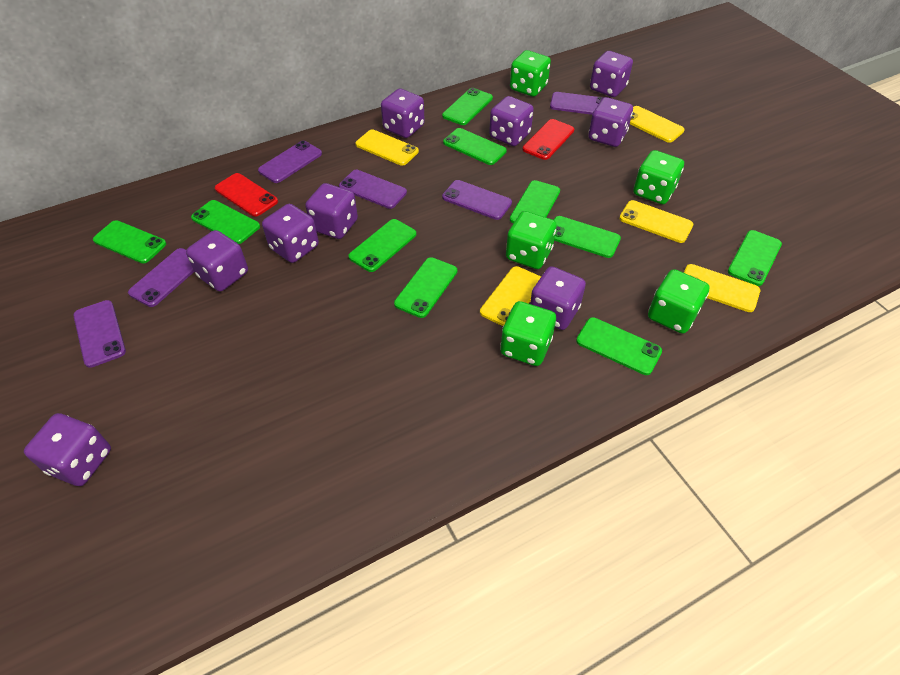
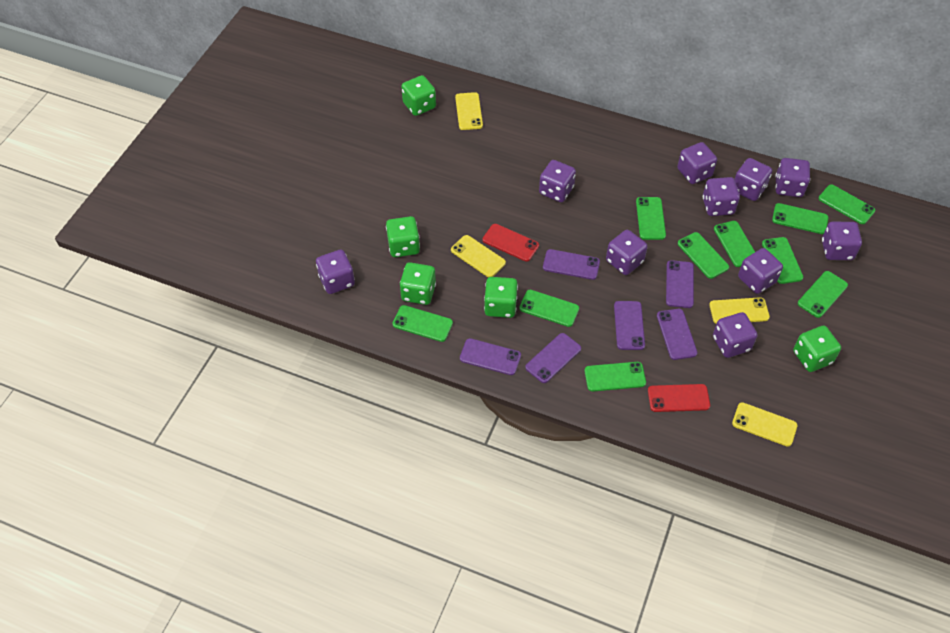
purple dice: 9 -> 10
yellow phone: 5 -> 4

